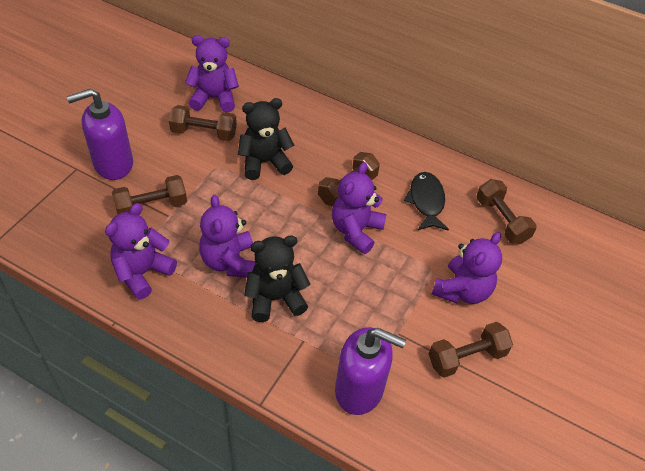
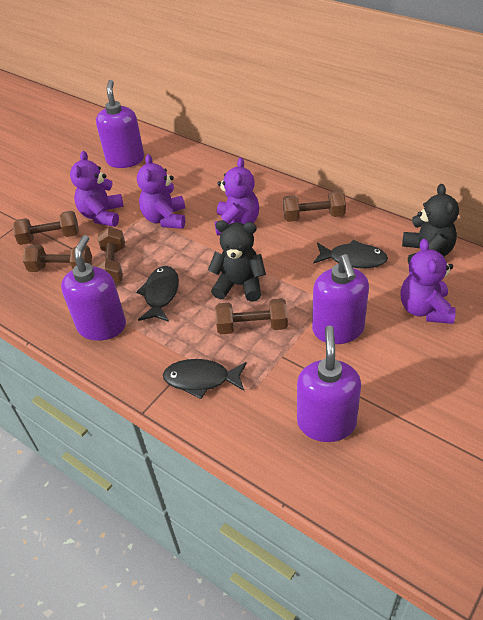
black fish: 1 -> 3
purple soap dispenser: 2 -> 4
purple teddy bear: 5 -> 4

